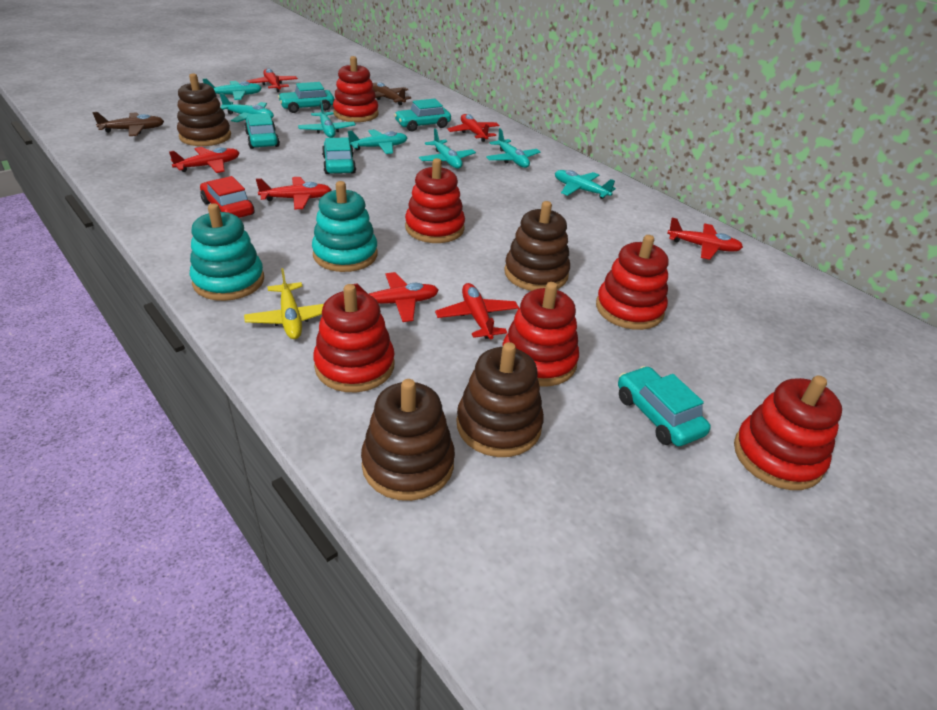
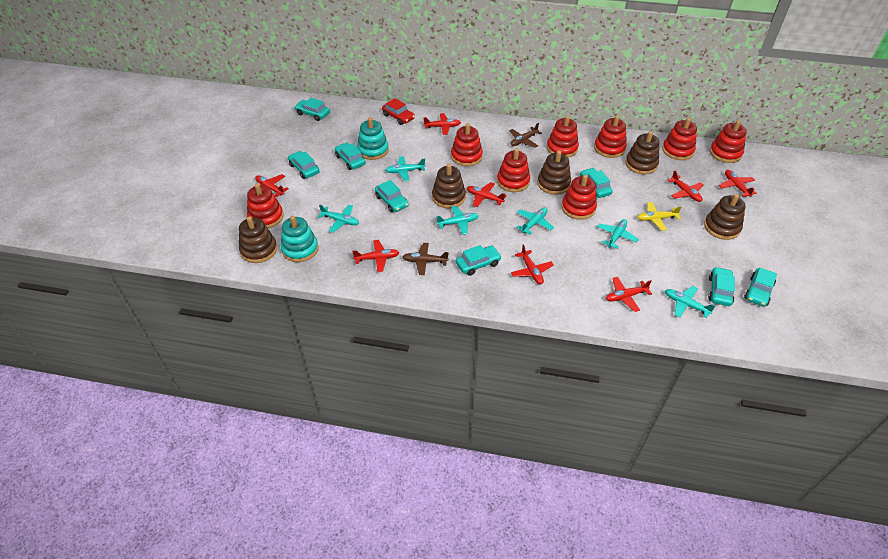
brown stacking toy: 4 -> 5
red plane: 7 -> 8
red stacking toy: 6 -> 8
turquoise car: 5 -> 8
turquoise plane: 7 -> 6

